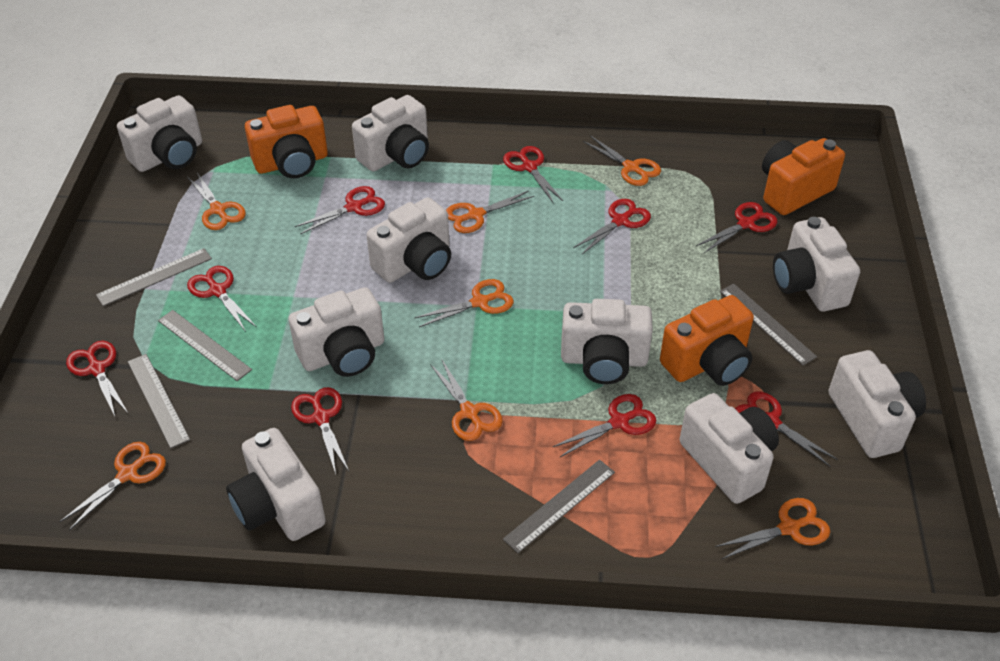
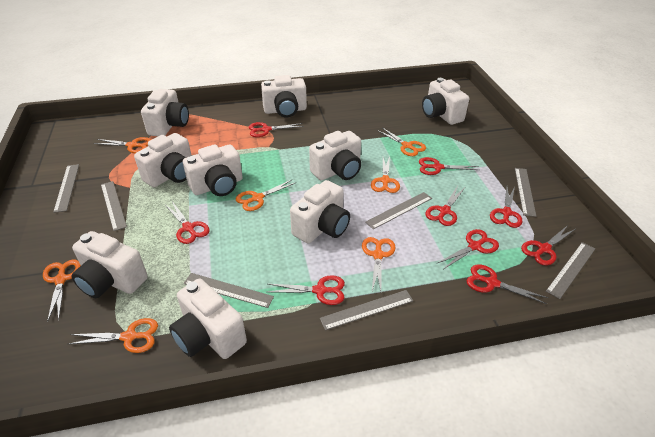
grey ruler: 5 -> 7
orange camera: 3 -> 0

